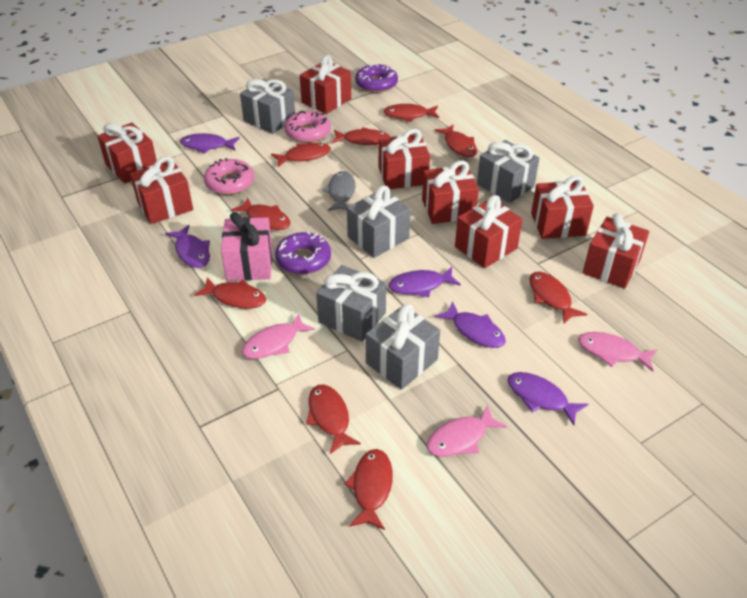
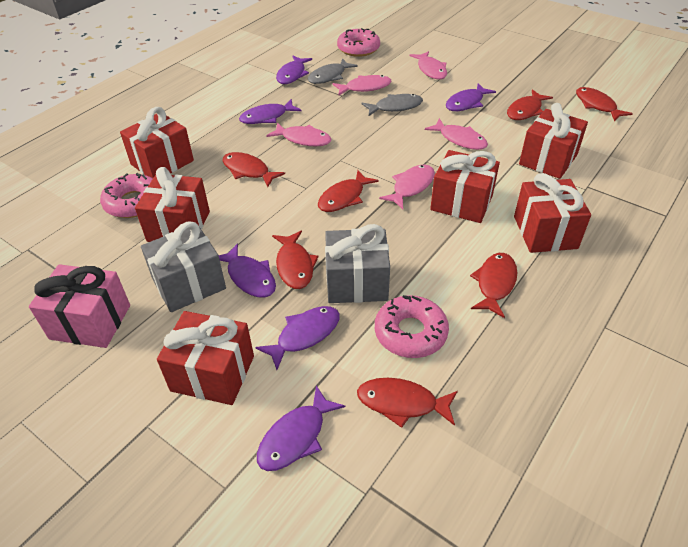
grey fish: 1 -> 2
grey gift: 5 -> 2
pink donut: 2 -> 3
pink fish: 3 -> 5
purple donut: 2 -> 0
purple fish: 5 -> 6
red fish: 9 -> 7
red gift: 8 -> 6

